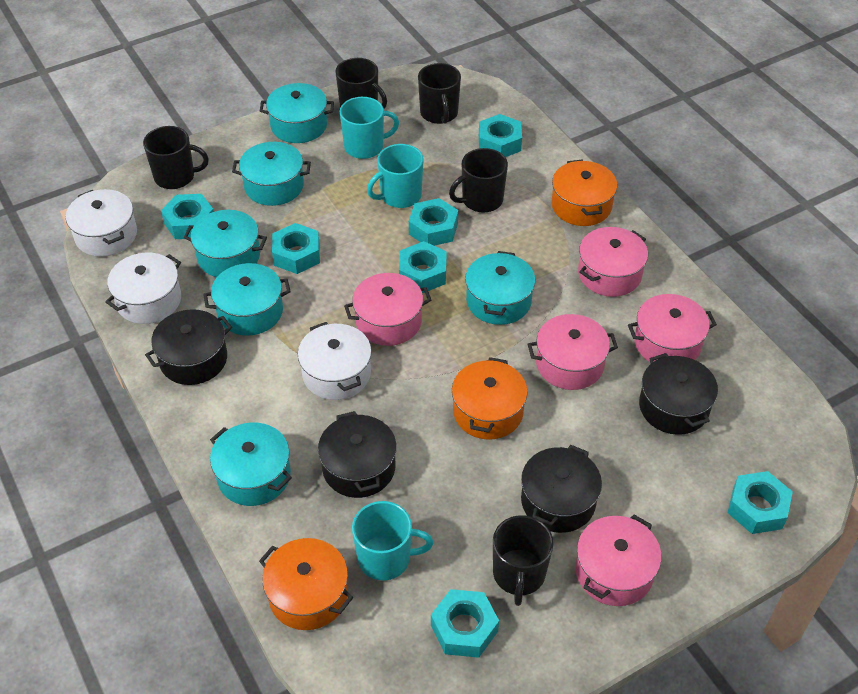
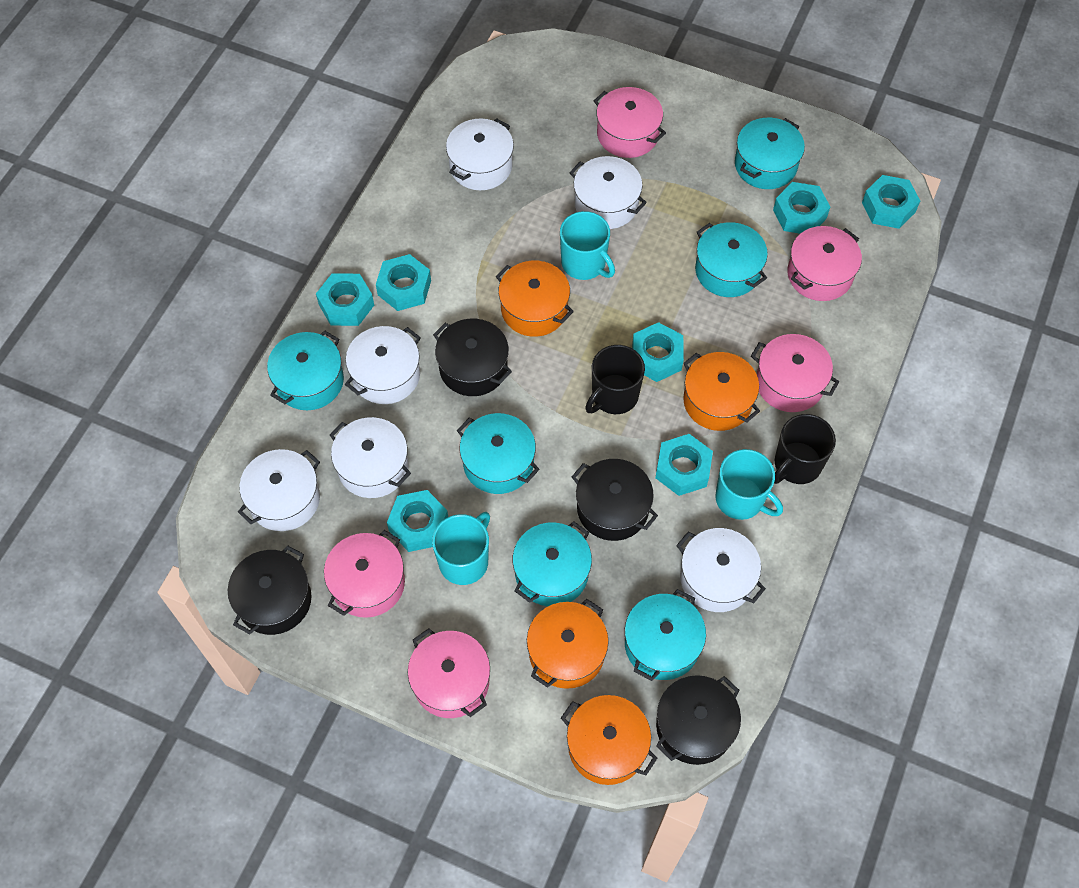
black mug: 5 -> 2
orange pot: 3 -> 4
white pot: 3 -> 6

